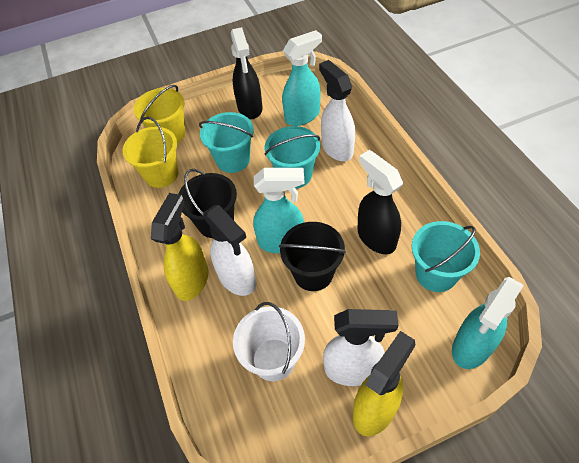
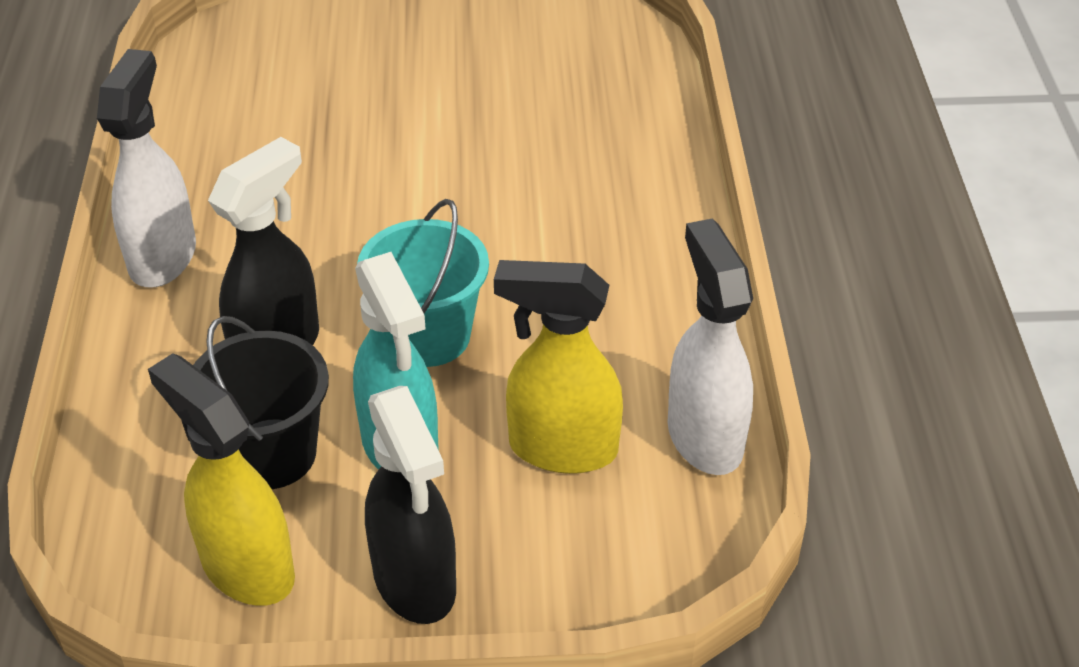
black bucket: 2 -> 1
turquoise bucket: 3 -> 1
turquoise spray bottle: 3 -> 1
white bucket: 1 -> 0
white spray bottle: 3 -> 2
yellow bucket: 2 -> 0

